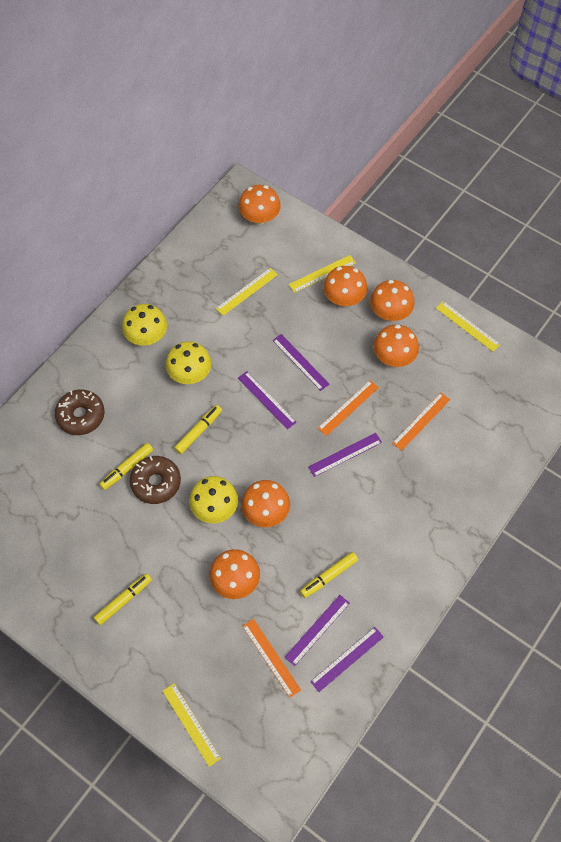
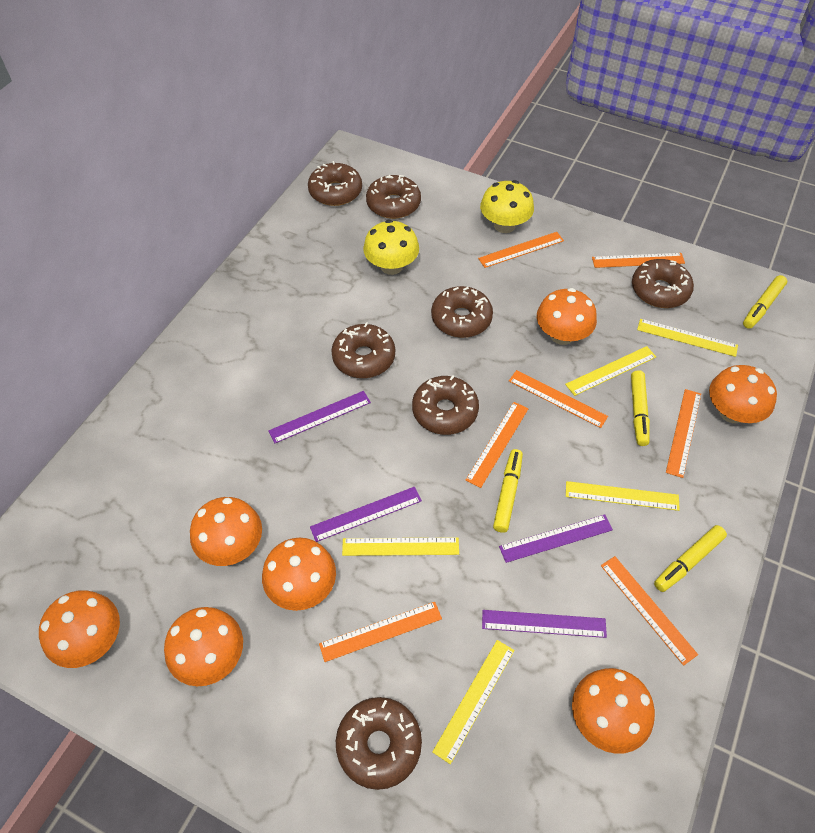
brown donut: 2 -> 7
orange mushroom: 6 -> 7
orange ruler: 3 -> 7
purple ruler: 5 -> 4
yellow mushroom: 3 -> 2
yellow ruler: 4 -> 5

